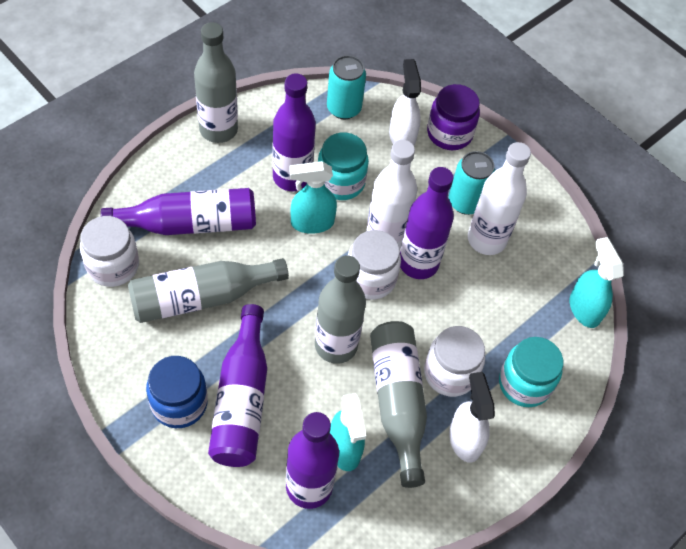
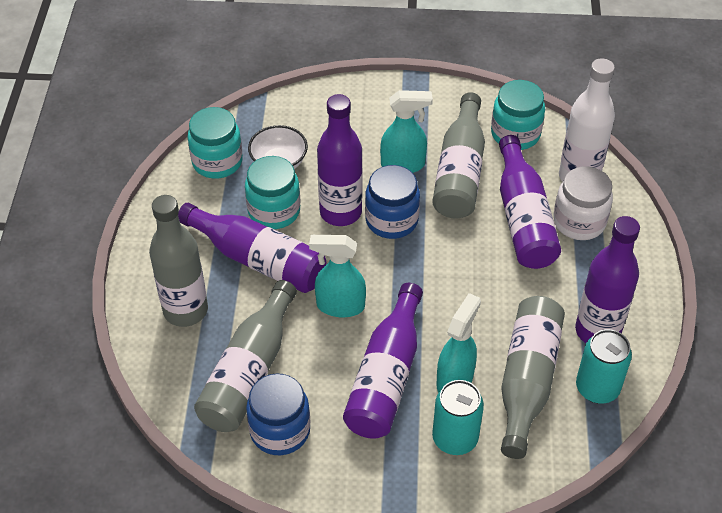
blue jar: 1 -> 2
purple jar: 1 -> 0
turquoise jar: 2 -> 3
white bottle: 2 -> 1
white bowl: 0 -> 1
white jar: 3 -> 1
white spray bottle: 2 -> 0

